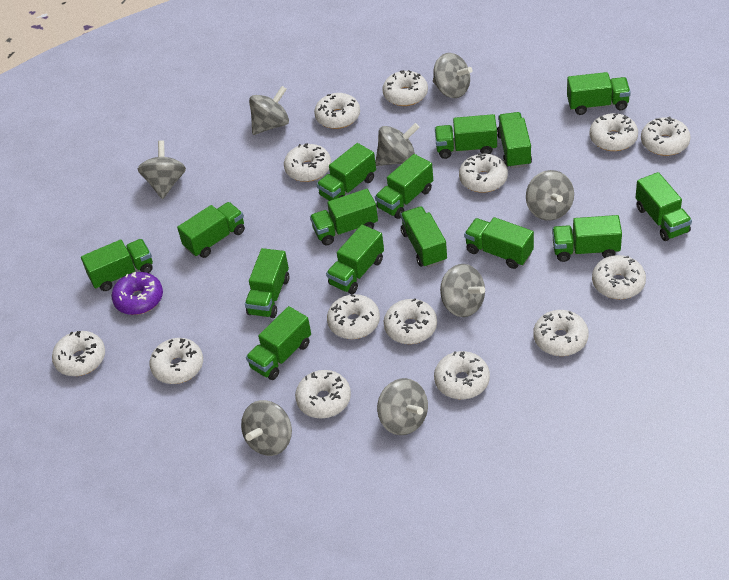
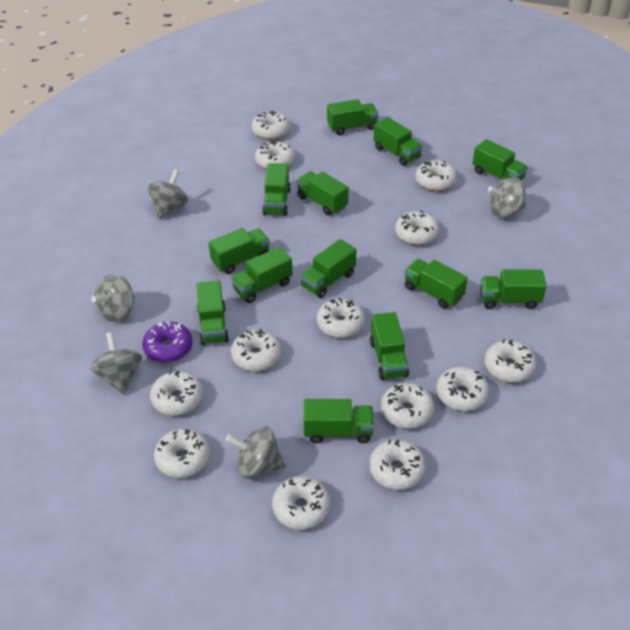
green truck: 15 -> 13
grey spinning top: 8 -> 5
white donut: 14 -> 13

